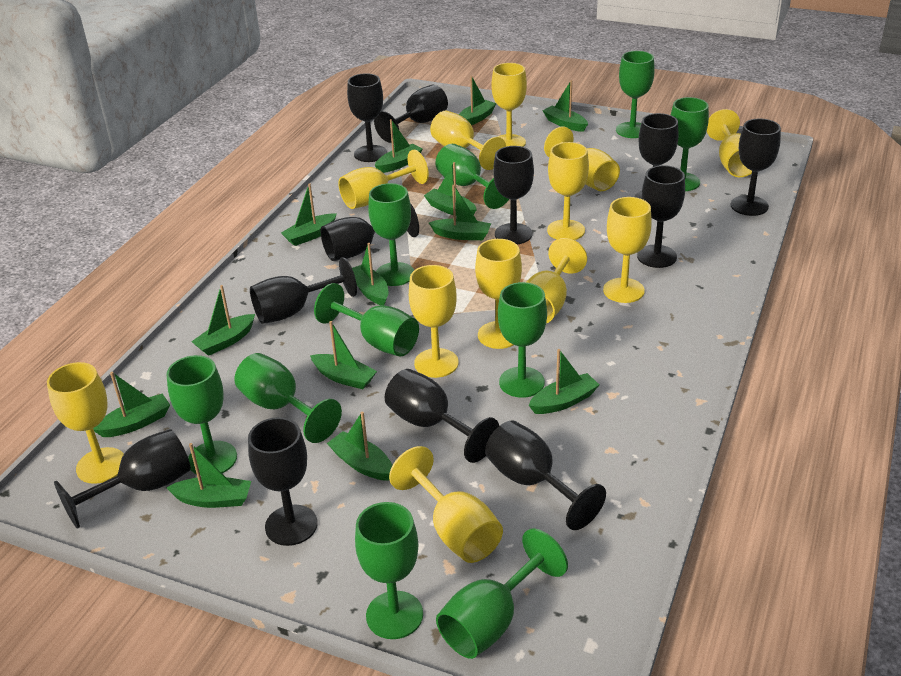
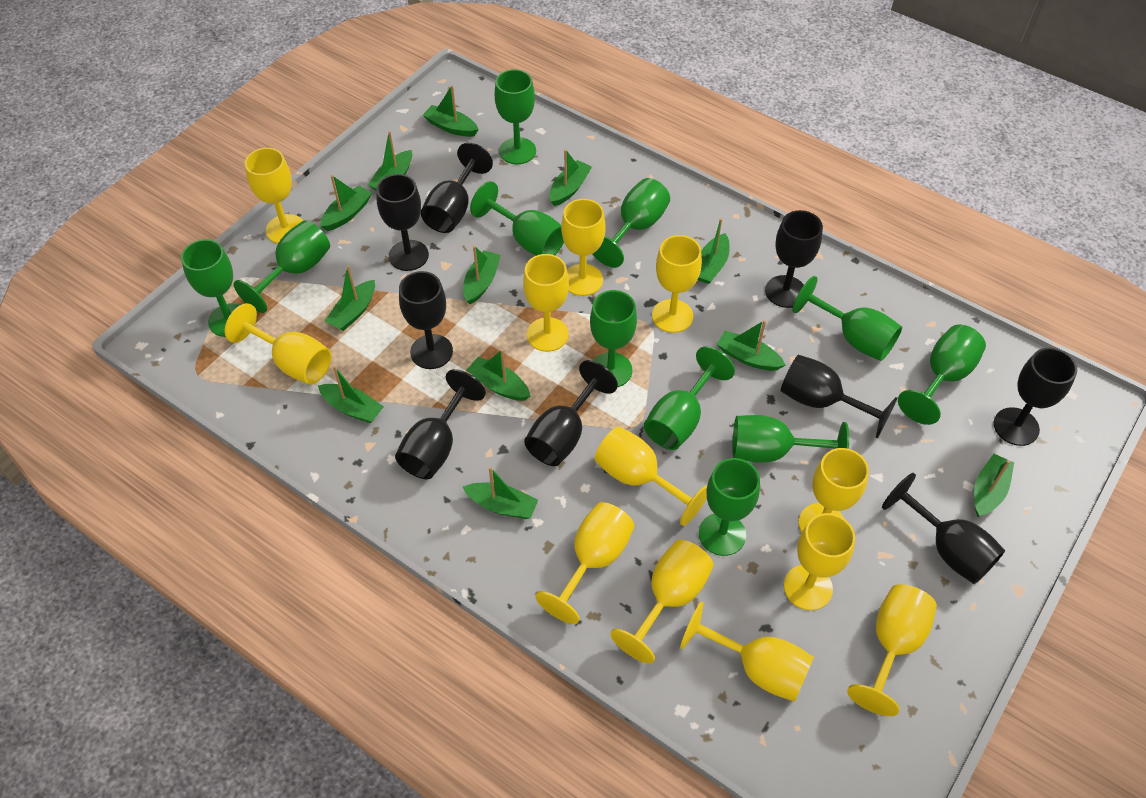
black goblet: 12 -> 9
green boat: 13 -> 12
green goblet: 10 -> 11

